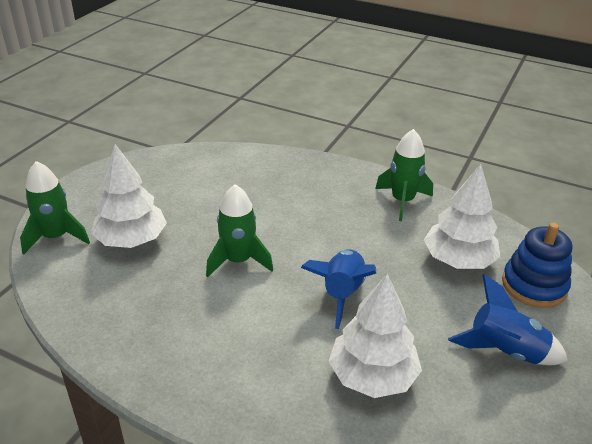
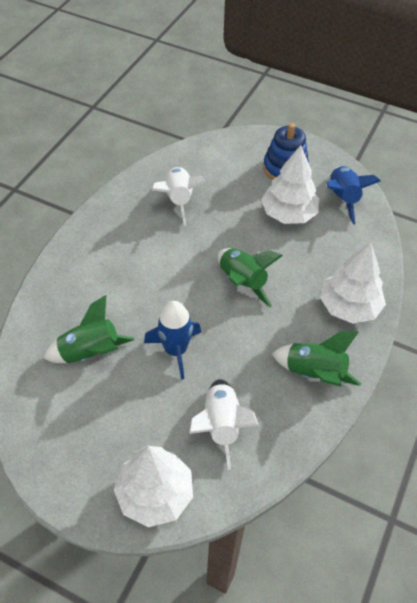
white rocket: 0 -> 2

